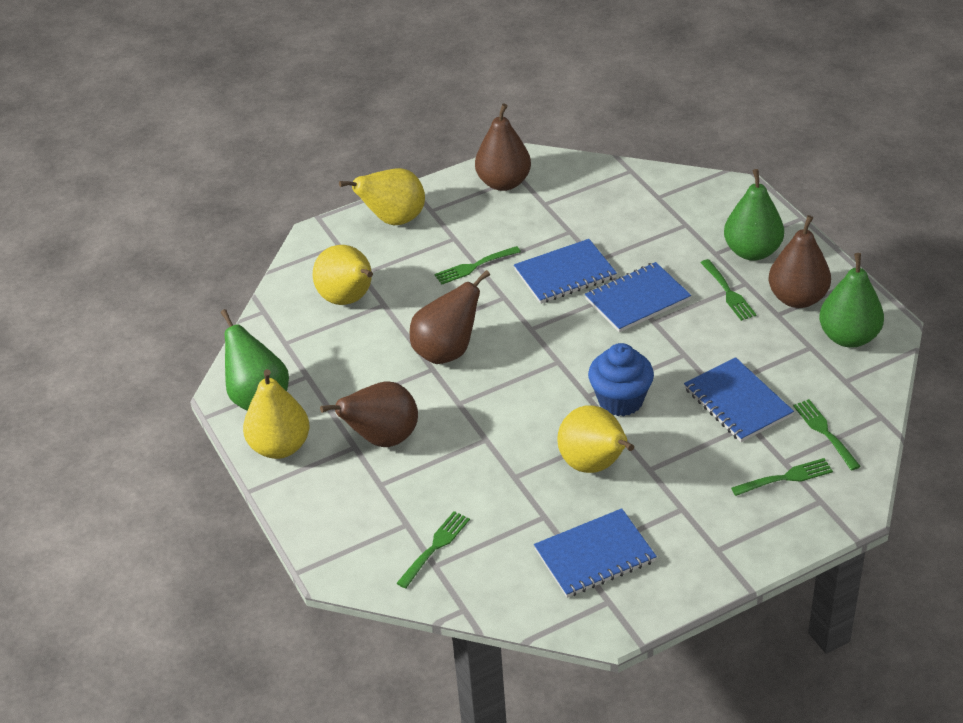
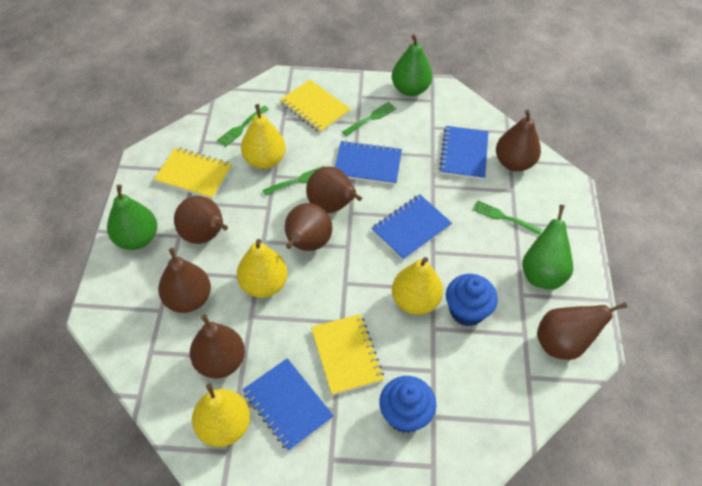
blue cupcake: 1 -> 2
brown pear: 4 -> 7
green fork: 5 -> 4
yellow notebook: 0 -> 3

